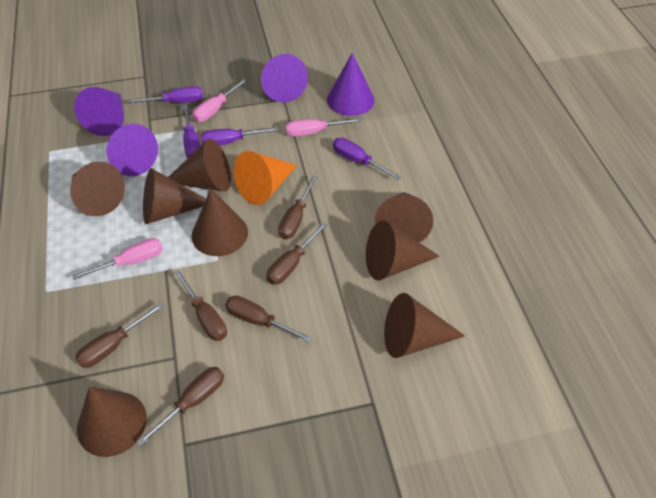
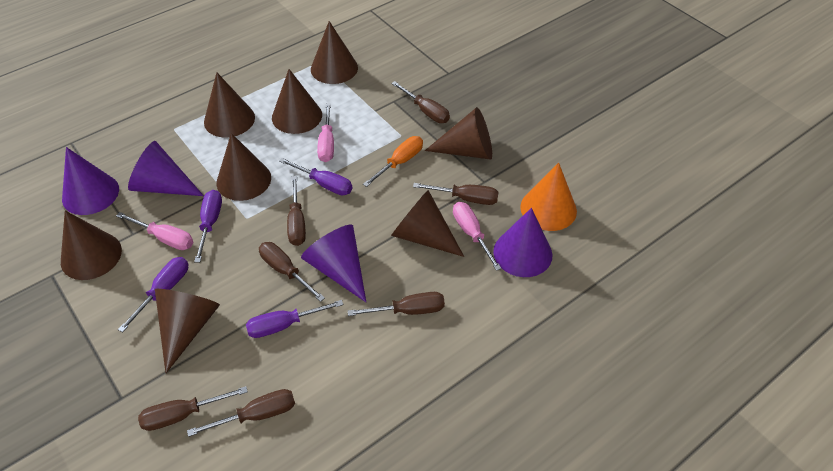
brown screwdriver: 6 -> 7
orange screwdriver: 0 -> 1

